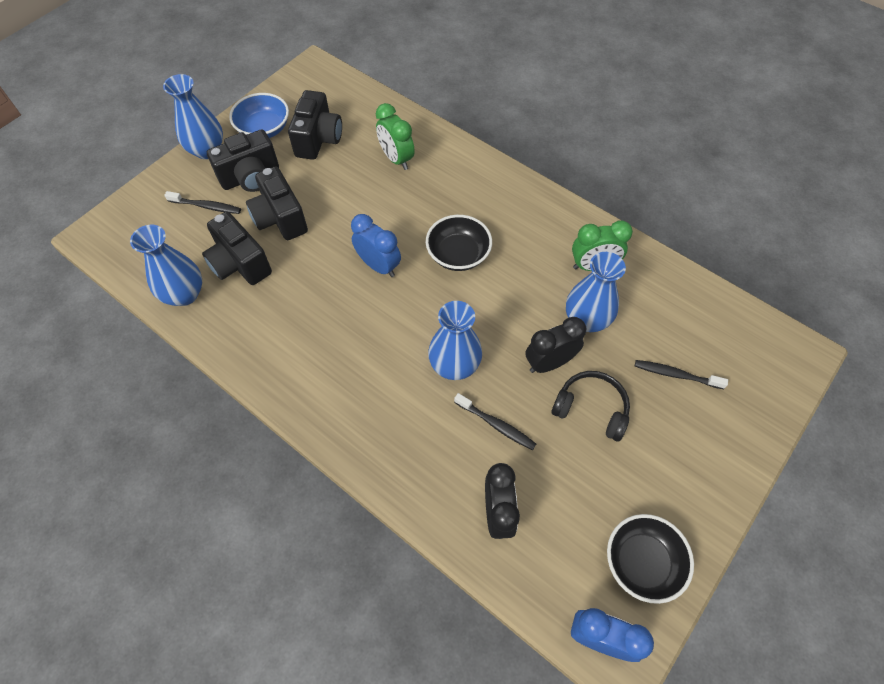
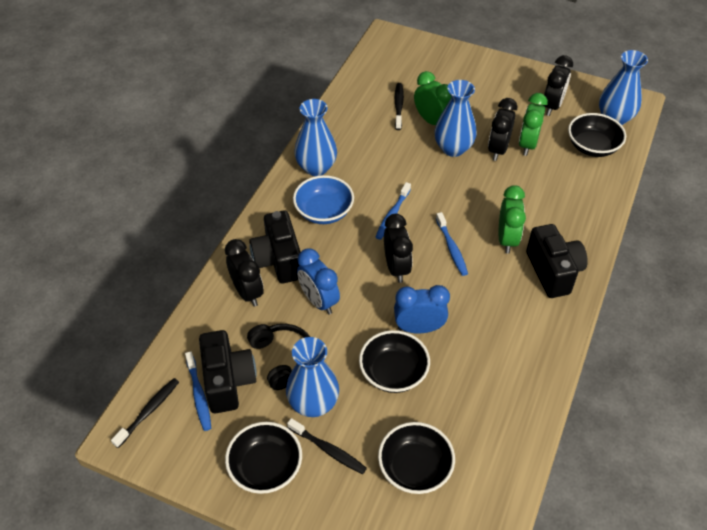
black bowl: 2 -> 4
black camera: 4 -> 3
black clock: 2 -> 4
blue toothbrush: 0 -> 3
green clock: 2 -> 3

